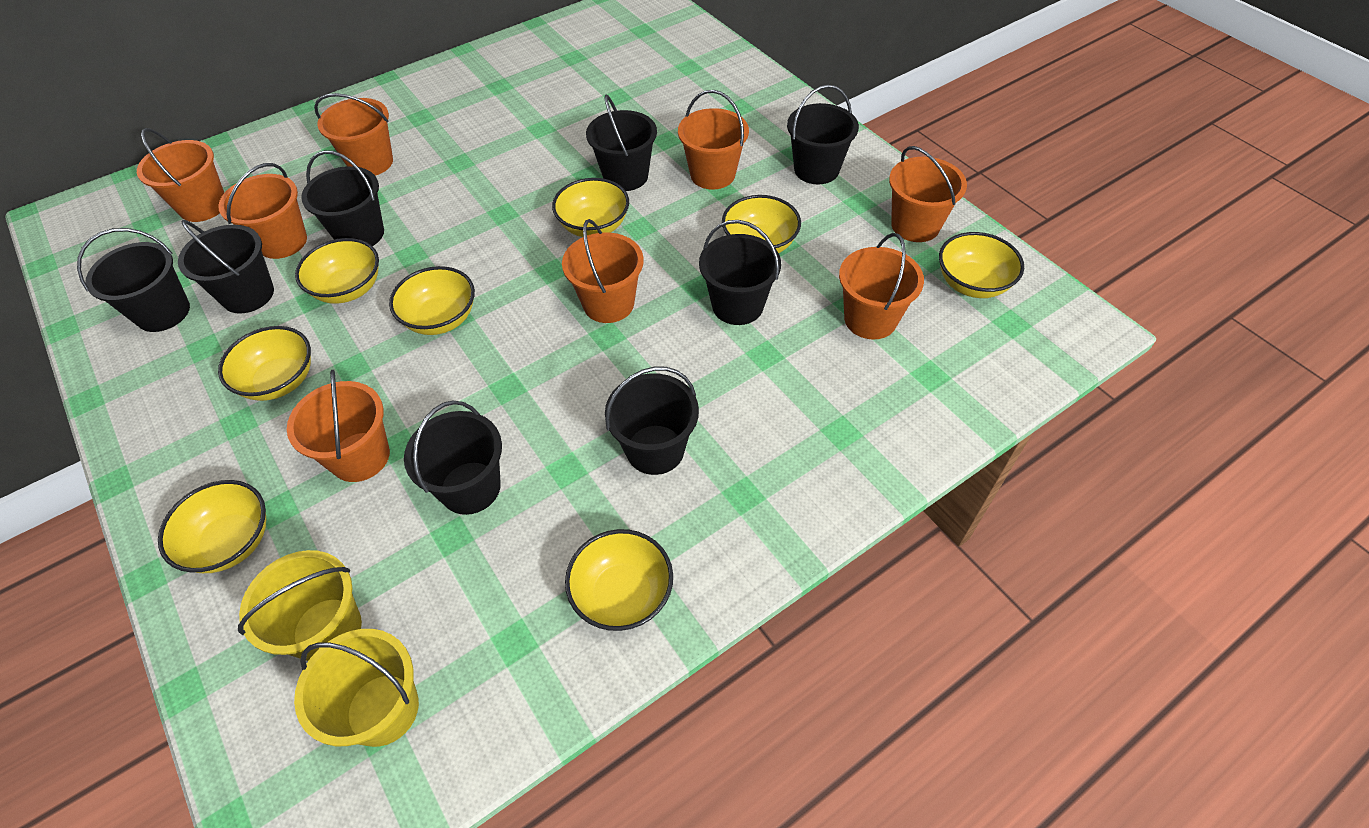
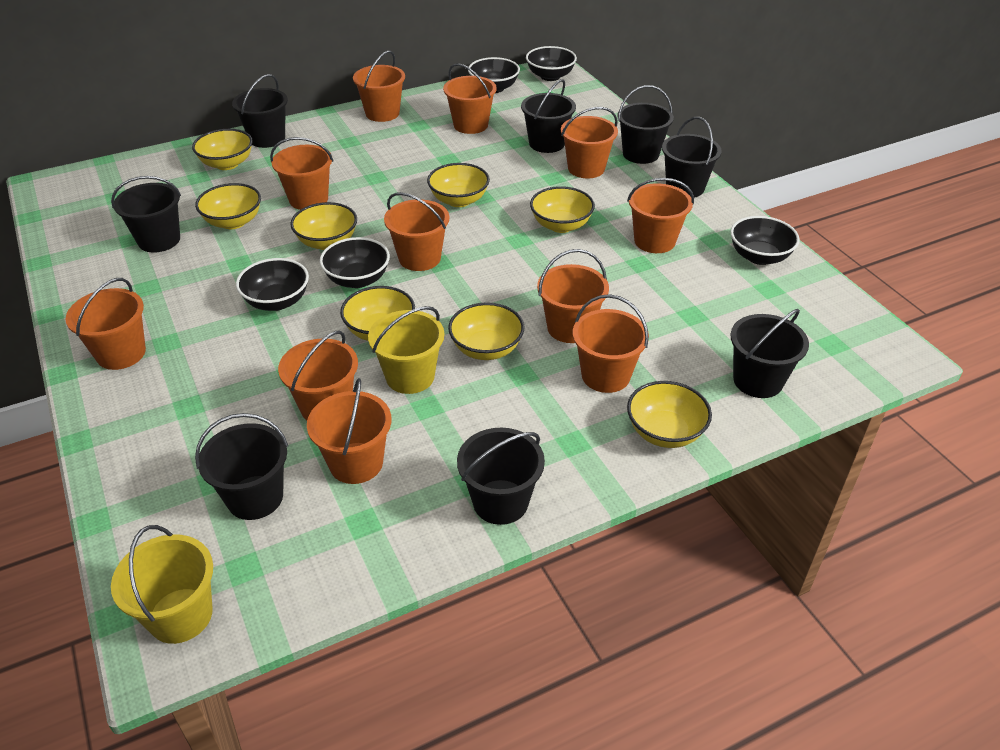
black bowl: 0 -> 5
orange bucket: 8 -> 11

